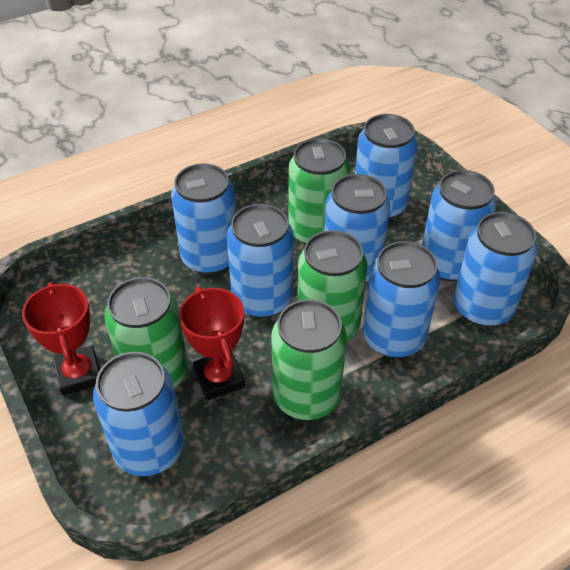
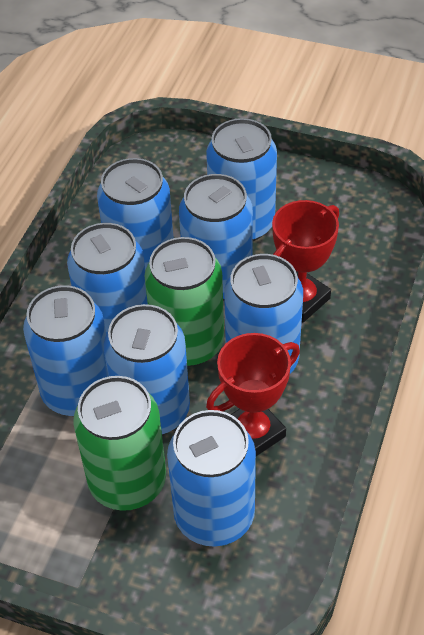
green can: 4 -> 2

